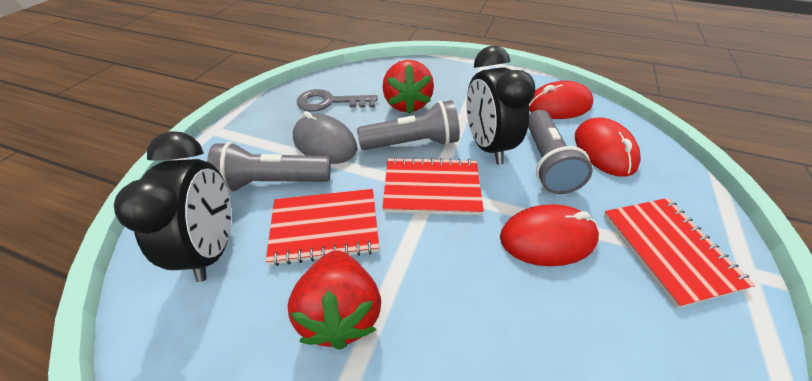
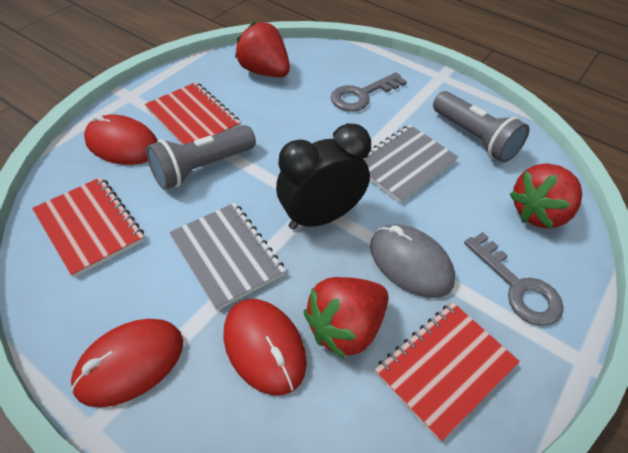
black clock: 2 -> 1
grey flashlight: 3 -> 2
grey key: 1 -> 2
grey notebook: 0 -> 2
red strawberry: 2 -> 3

